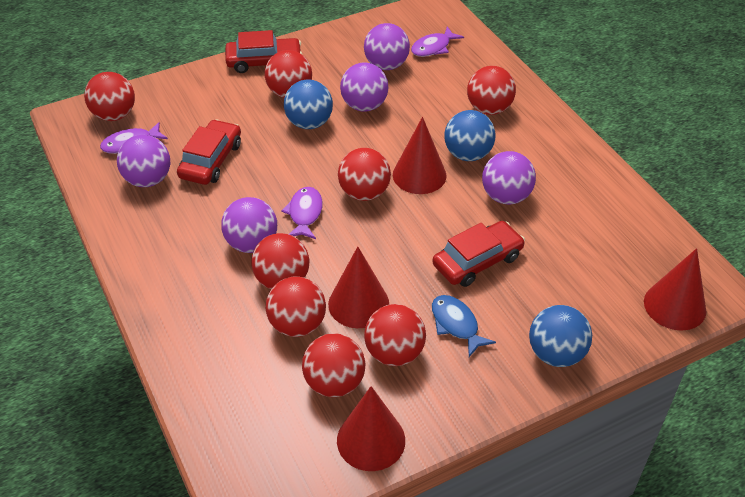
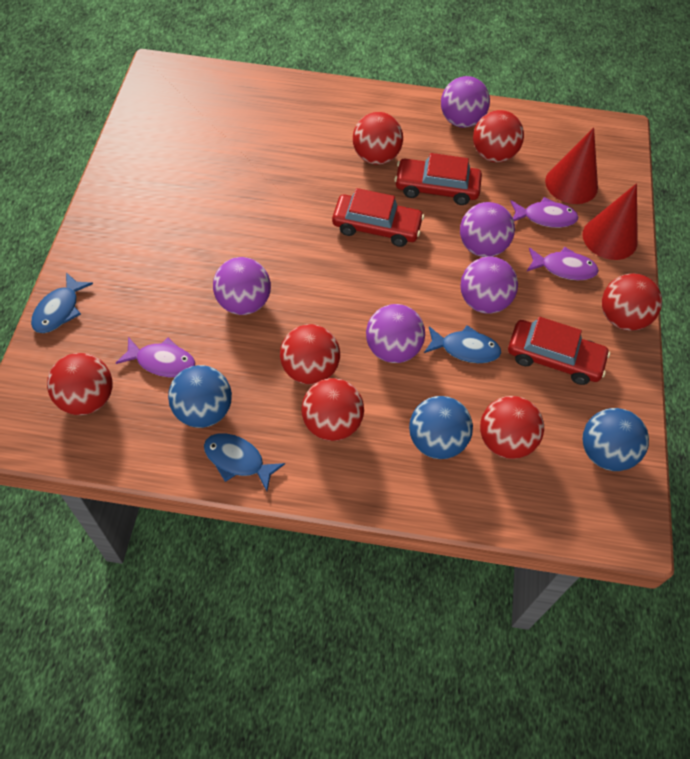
blue fish: 1 -> 3
red ball: 8 -> 7
red cone: 4 -> 2

